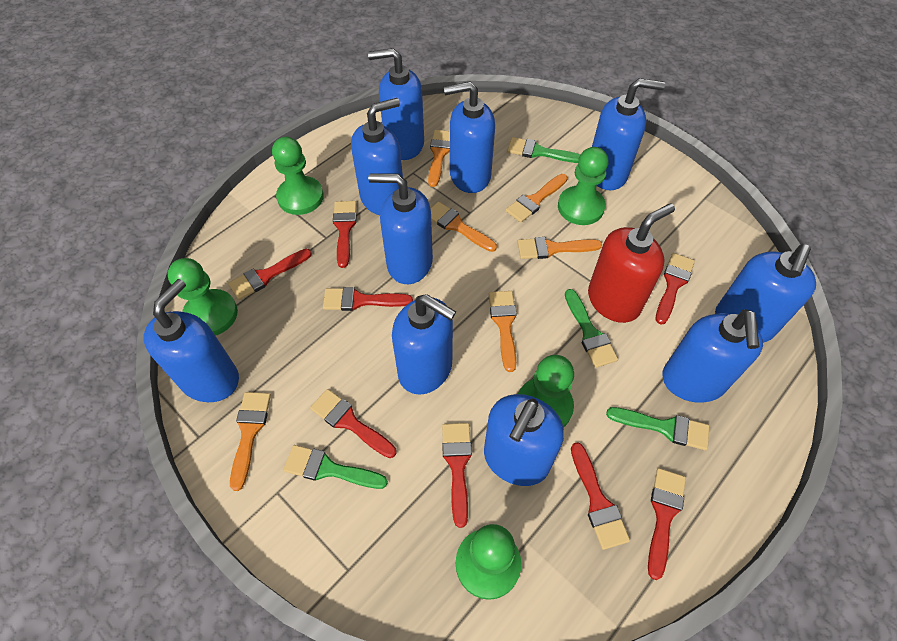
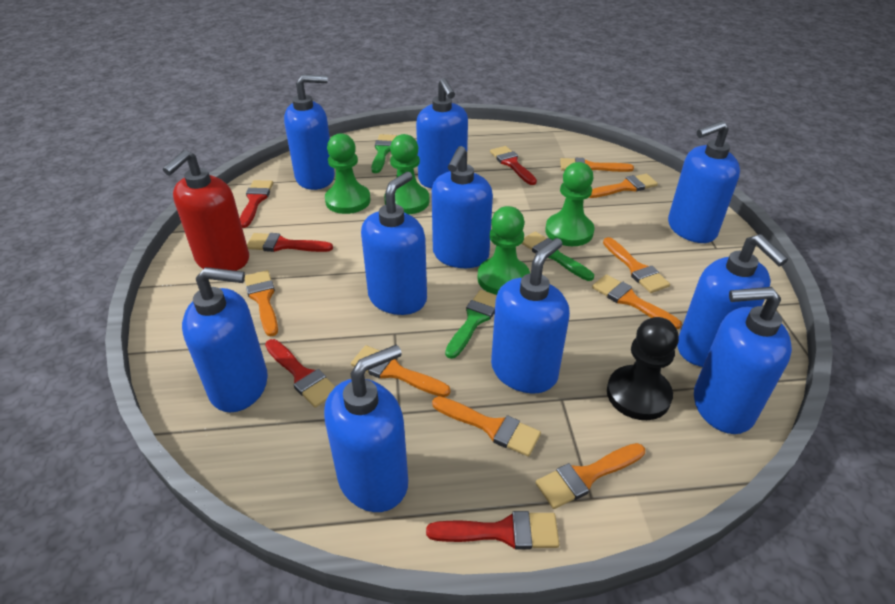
black pawn: 0 -> 1
green brush: 4 -> 3
green pawn: 5 -> 4
orange brush: 6 -> 8
red brush: 8 -> 5

